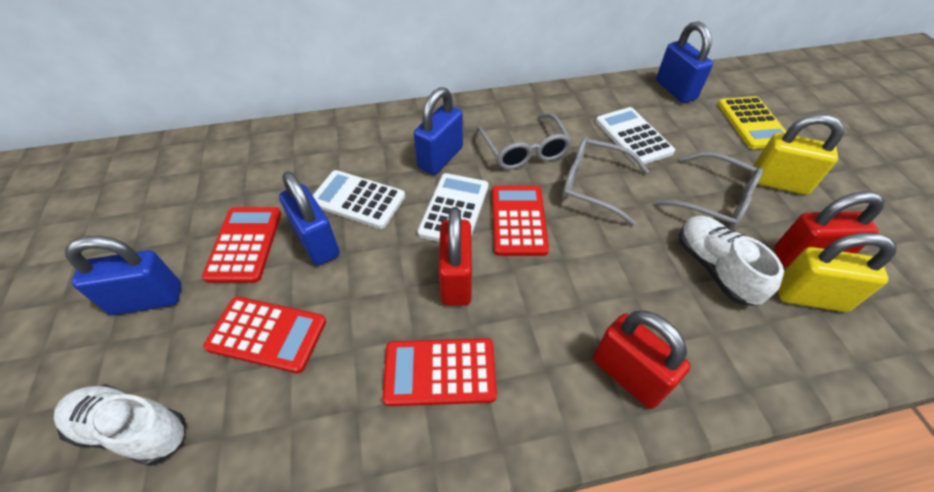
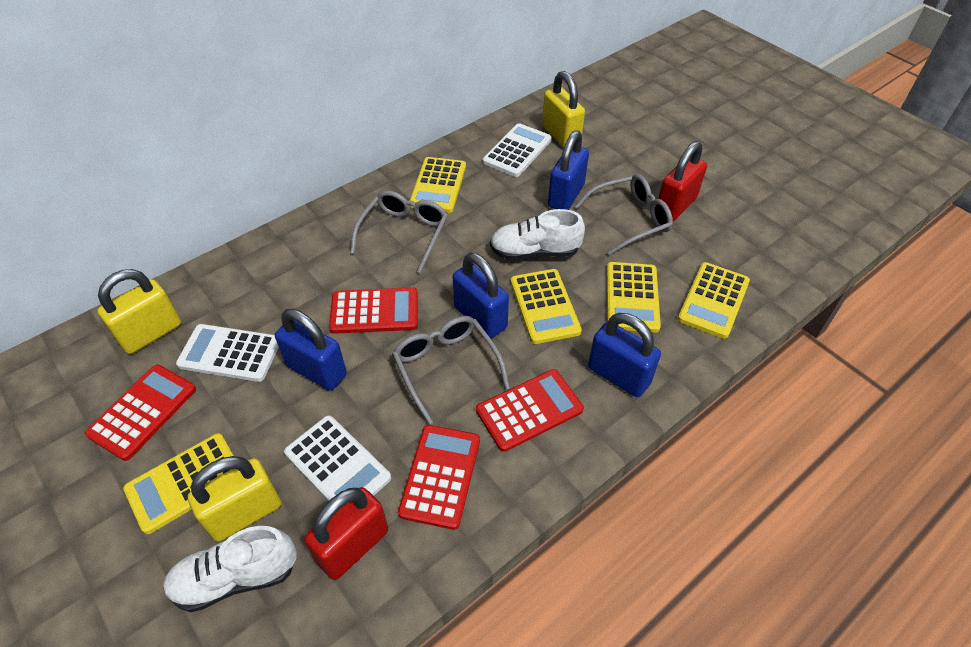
red padlock: 3 -> 2
yellow calculator: 1 -> 5
yellow padlock: 2 -> 3

